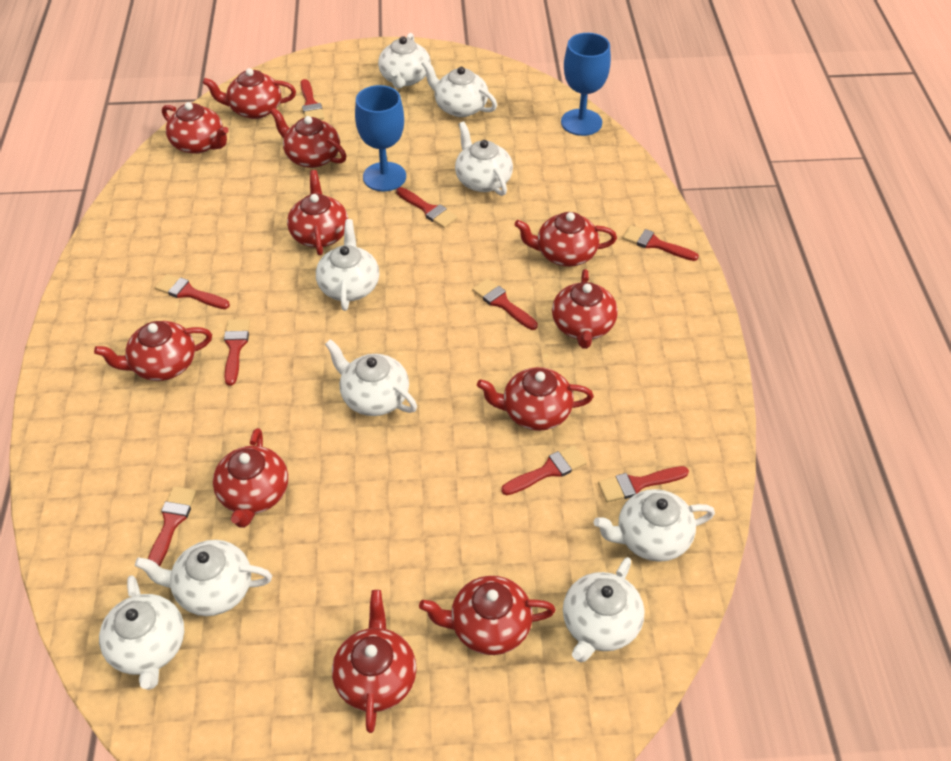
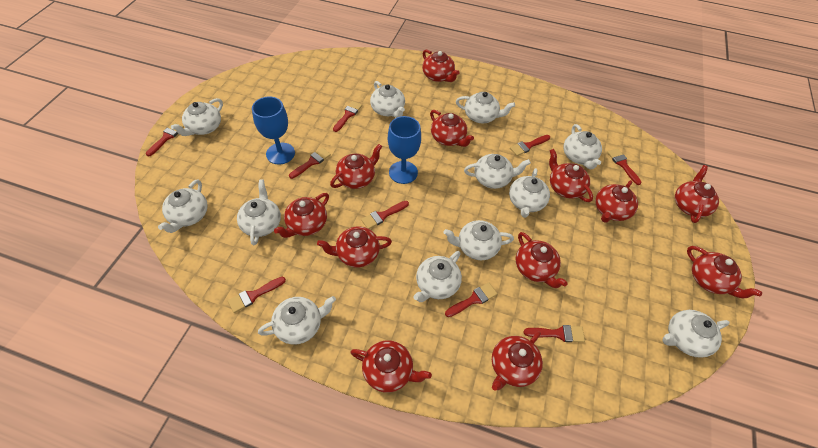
red teapot: 11 -> 12
white teapot: 9 -> 12

